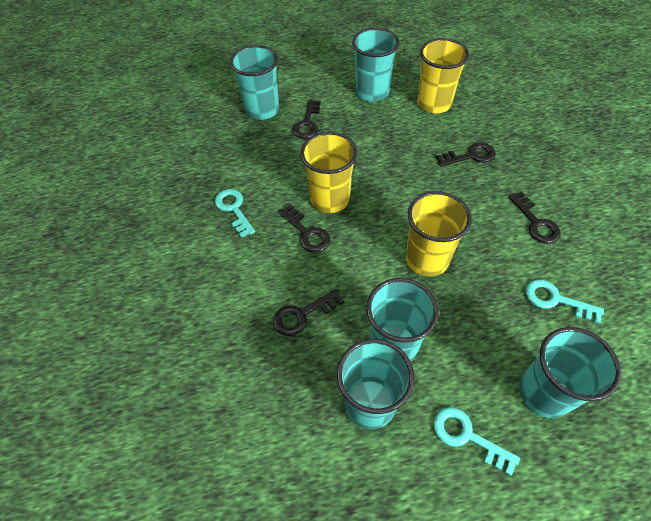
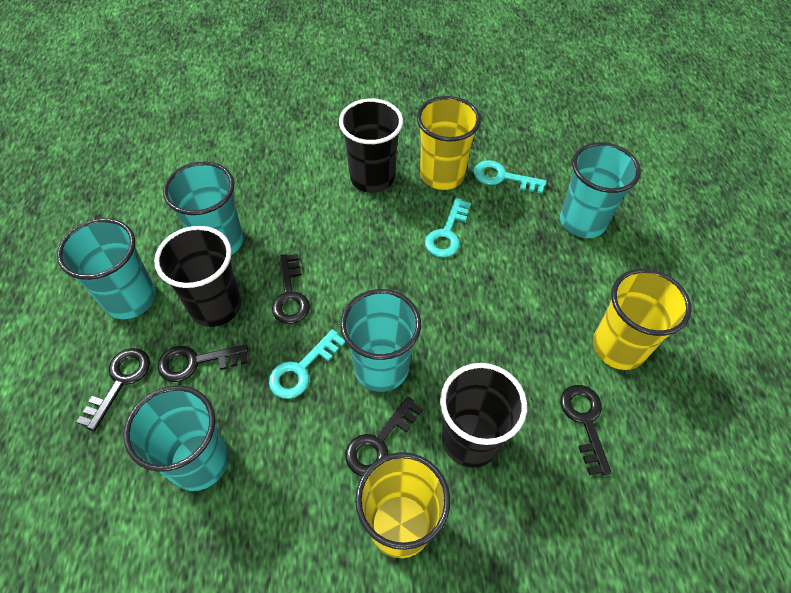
black cup: 0 -> 3

